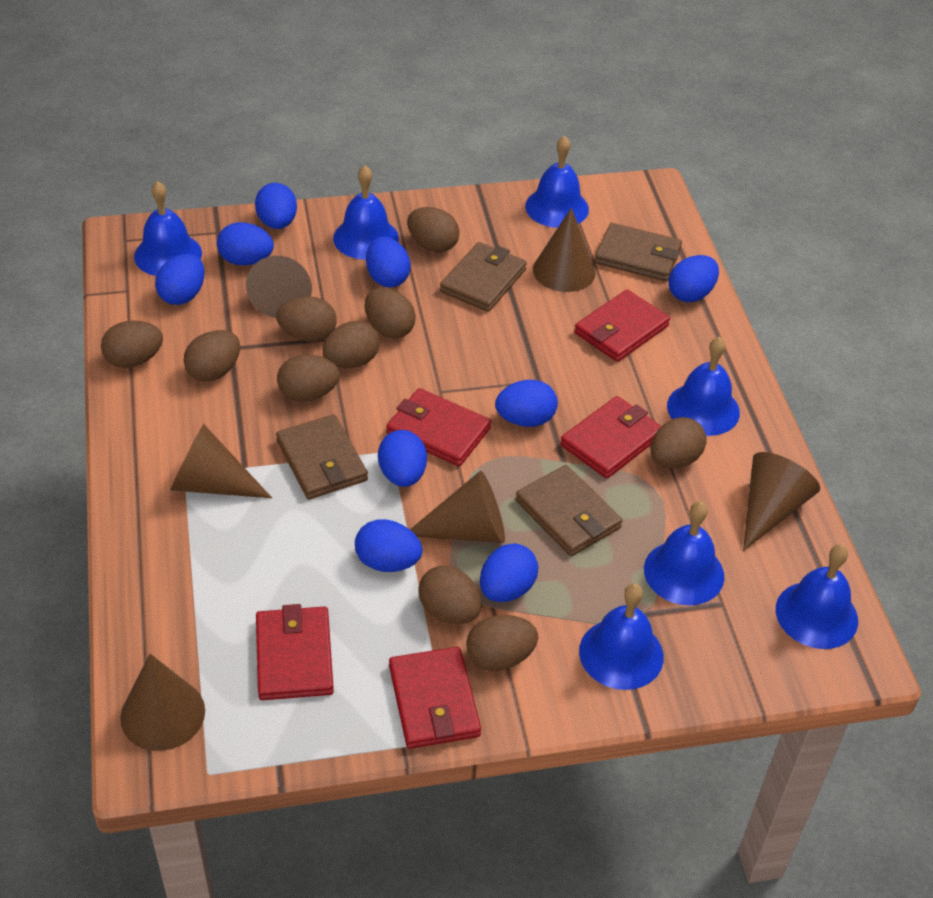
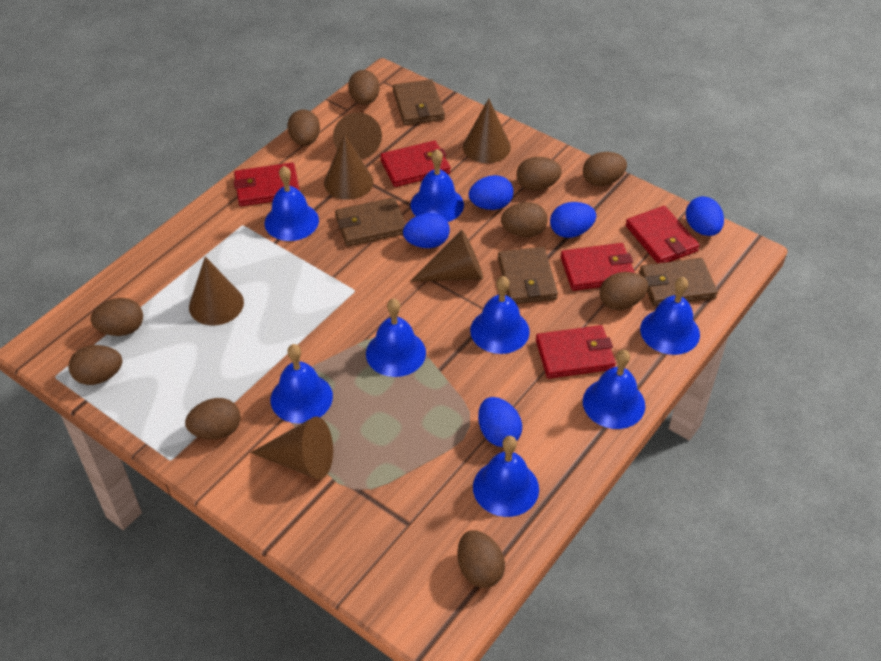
blue bell: 7 -> 8
blue egg: 9 -> 5

